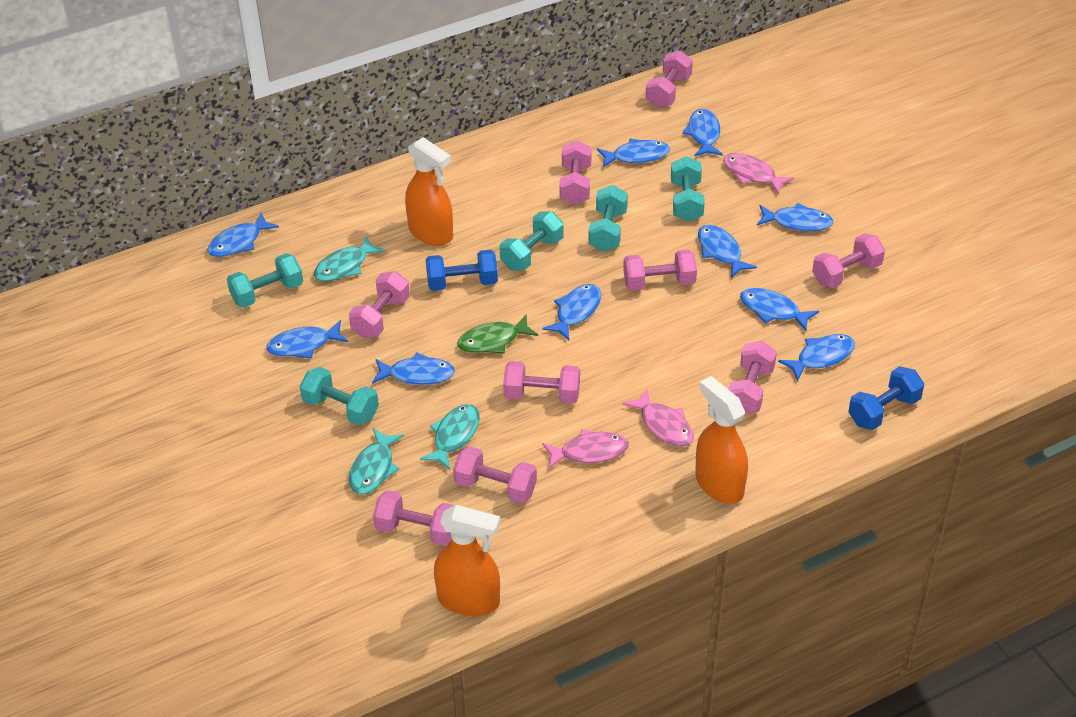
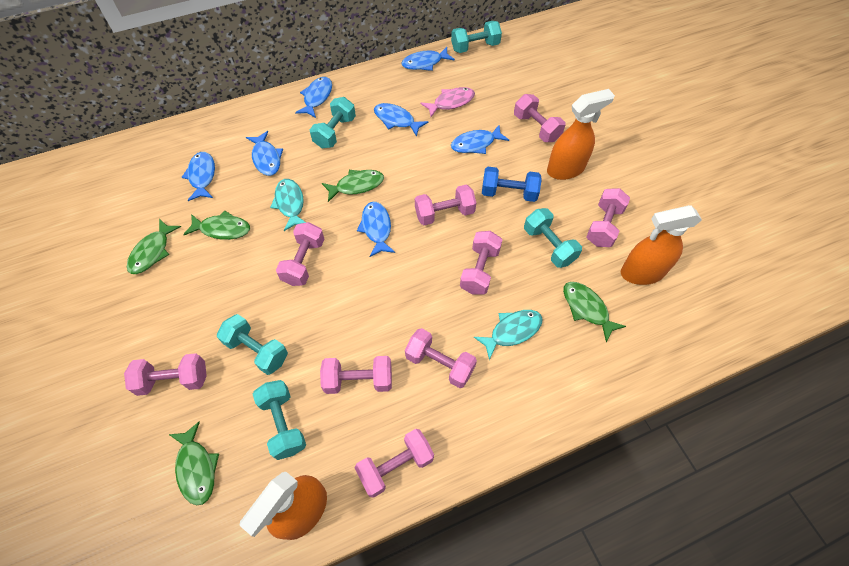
blue dumbbell: 2 -> 1
blue fish: 10 -> 7
green fish: 1 -> 5
pink fish: 3 -> 1
turquoise fish: 3 -> 2

